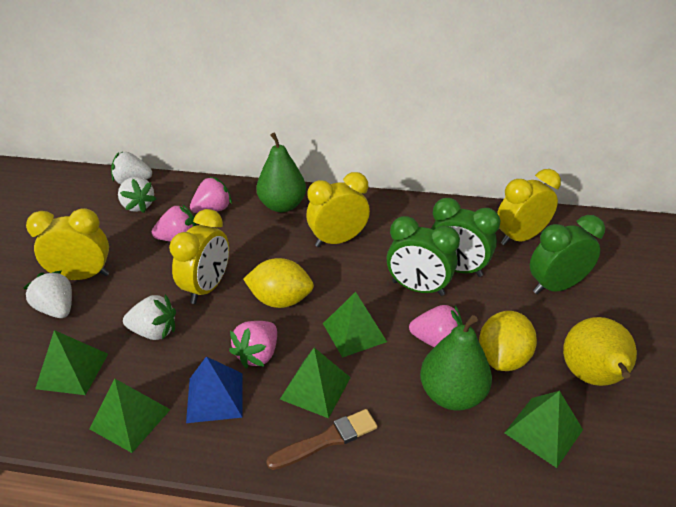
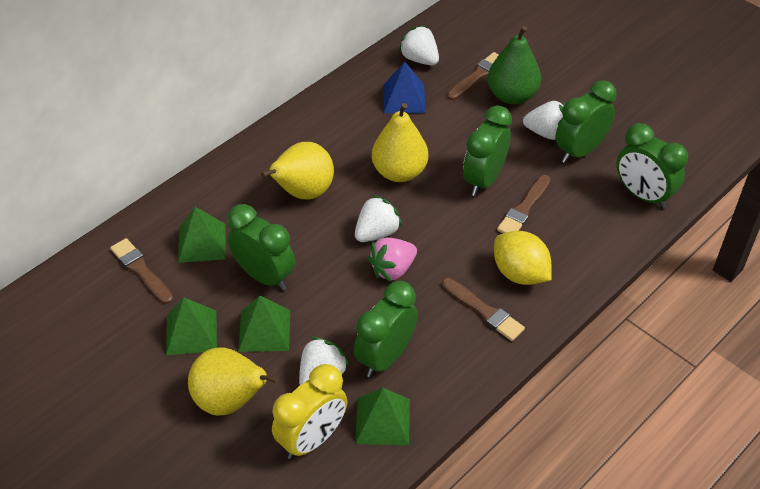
brown brush: 1 -> 4
green clock: 3 -> 5
green pear: 2 -> 1
green pyramid: 5 -> 4
pink strawberry: 4 -> 1
yellow clock: 4 -> 1
yellow lemon: 2 -> 1
yellow pear: 1 -> 3

